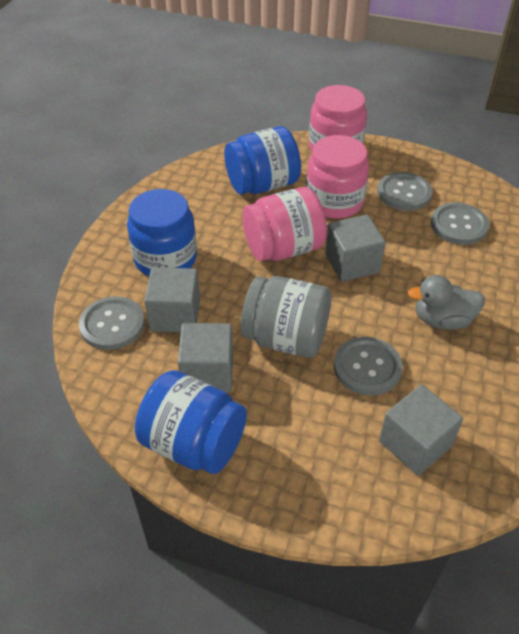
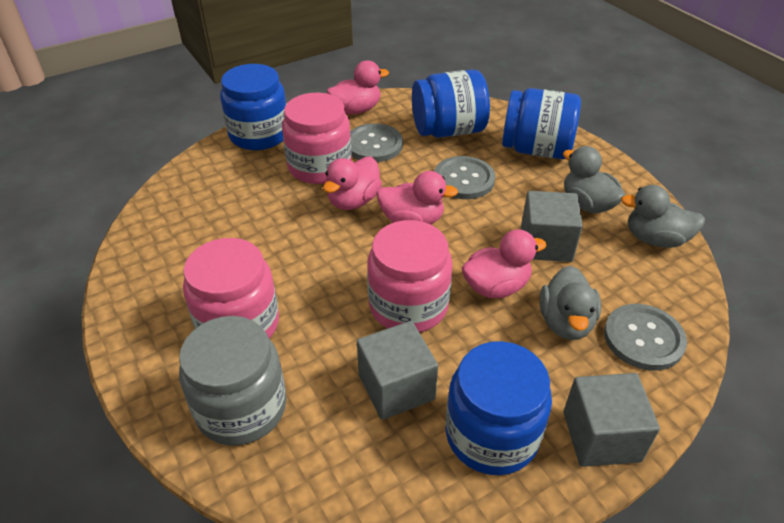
blue jar: 3 -> 4
grey button: 4 -> 3
grey cube: 4 -> 3
grey duck: 1 -> 3
pink duck: 0 -> 4

